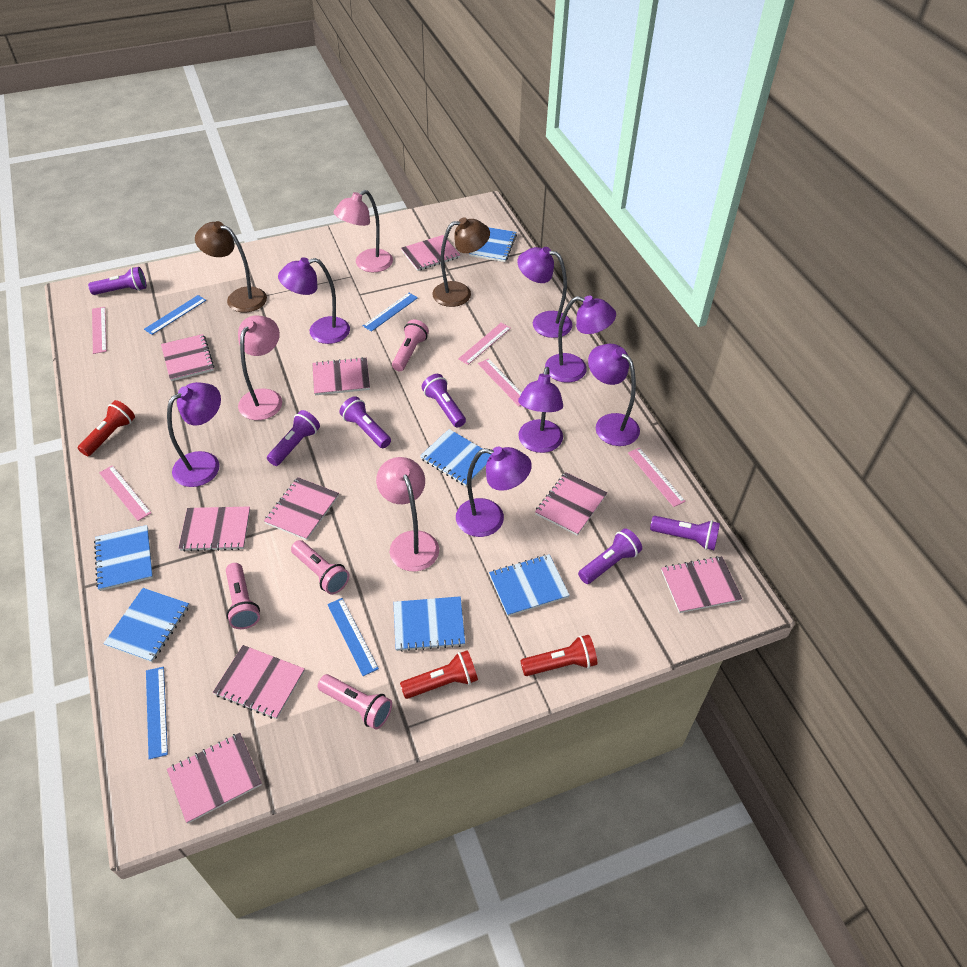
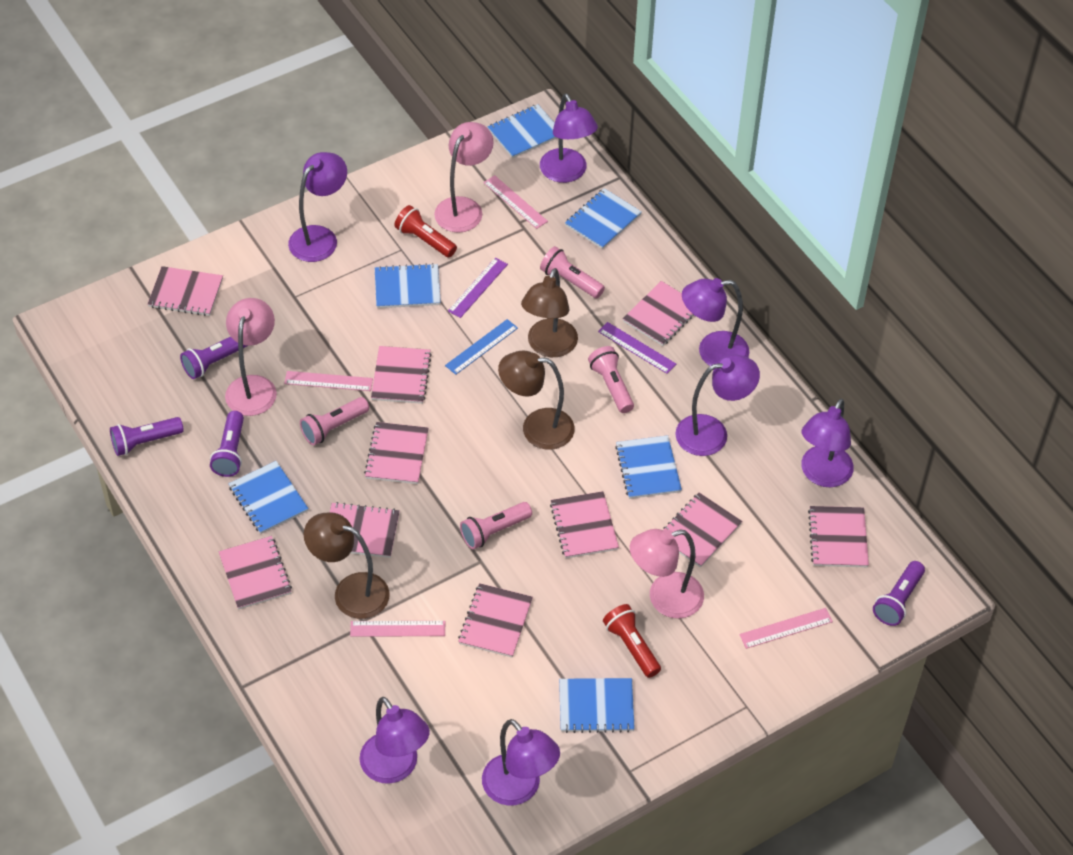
blue ruler: 4 -> 1
brown lamp: 2 -> 3
pink notebook: 9 -> 10
pink ruler: 5 -> 4
purple flashlight: 6 -> 4
purple ruler: 0 -> 2
red flashlight: 3 -> 2

